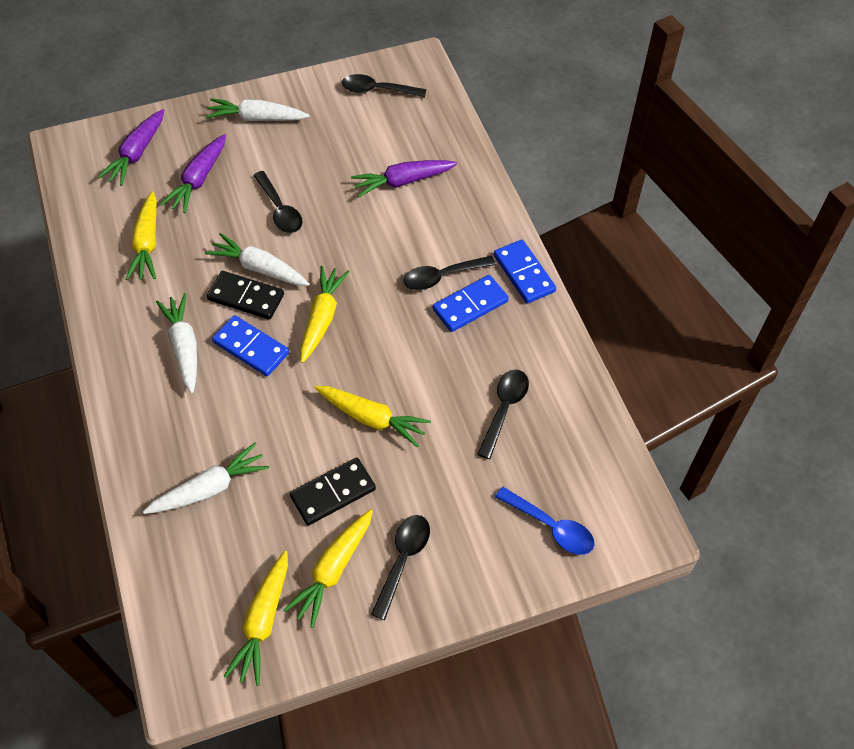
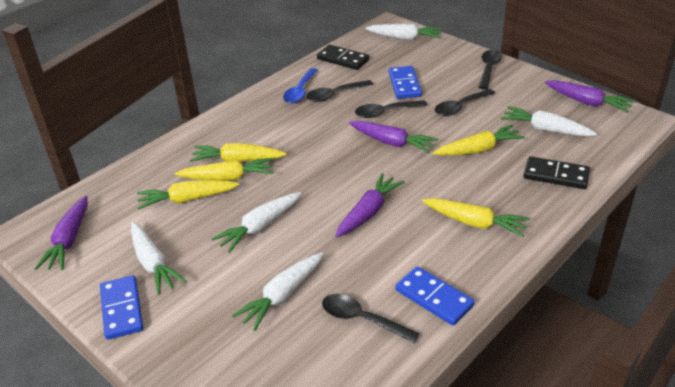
purple carrot: 3 -> 4
white carrot: 4 -> 5

